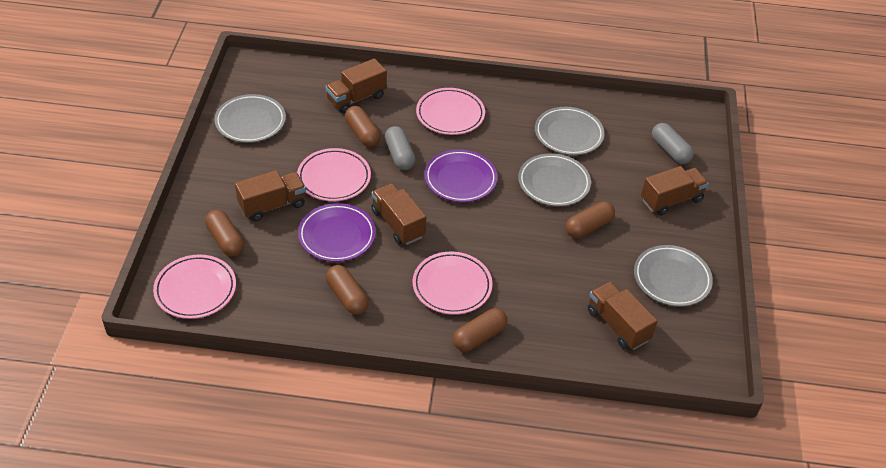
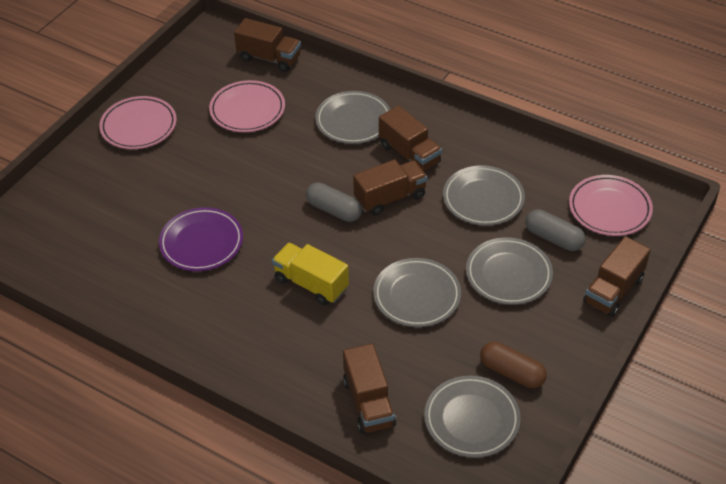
brown capsule: 5 -> 1
grey plate: 4 -> 5
pink plate: 4 -> 3
purple plate: 2 -> 1
yellow truck: 0 -> 1

